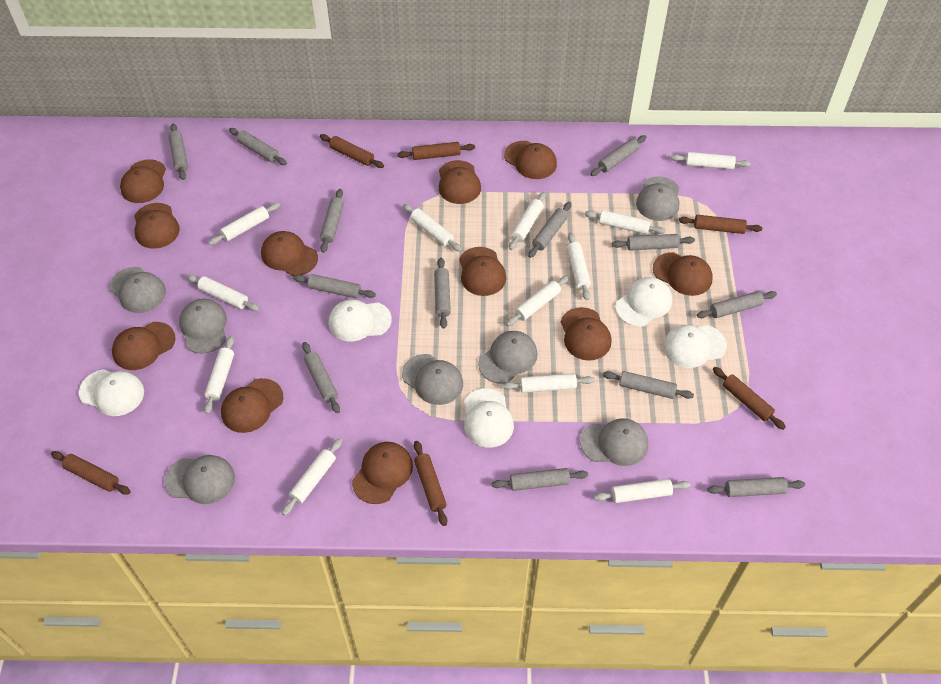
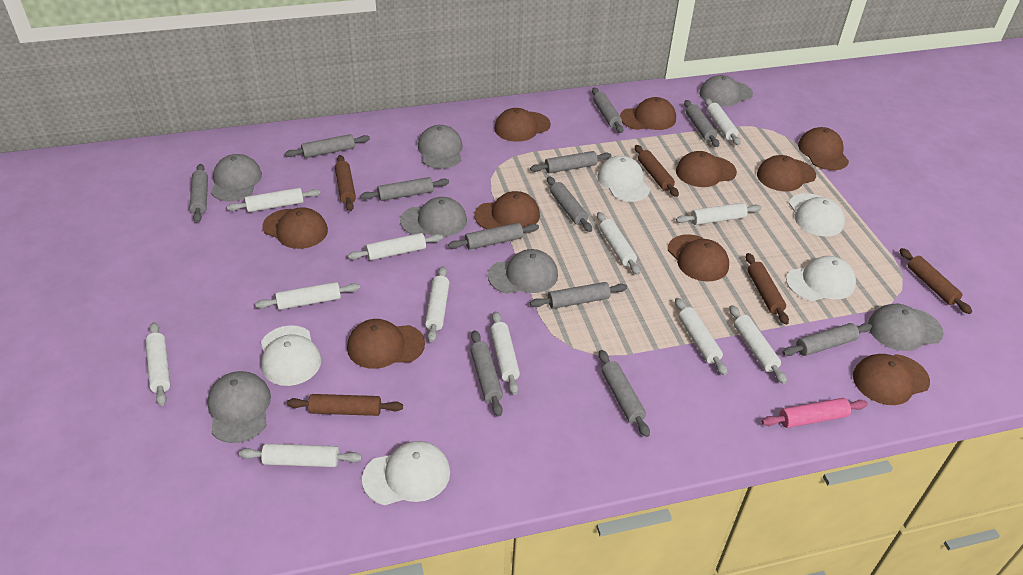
brown cap: 11 -> 10
brown rolling pin: 6 -> 5
grey rolling pin: 13 -> 12
pink rolling pin: 0 -> 1

